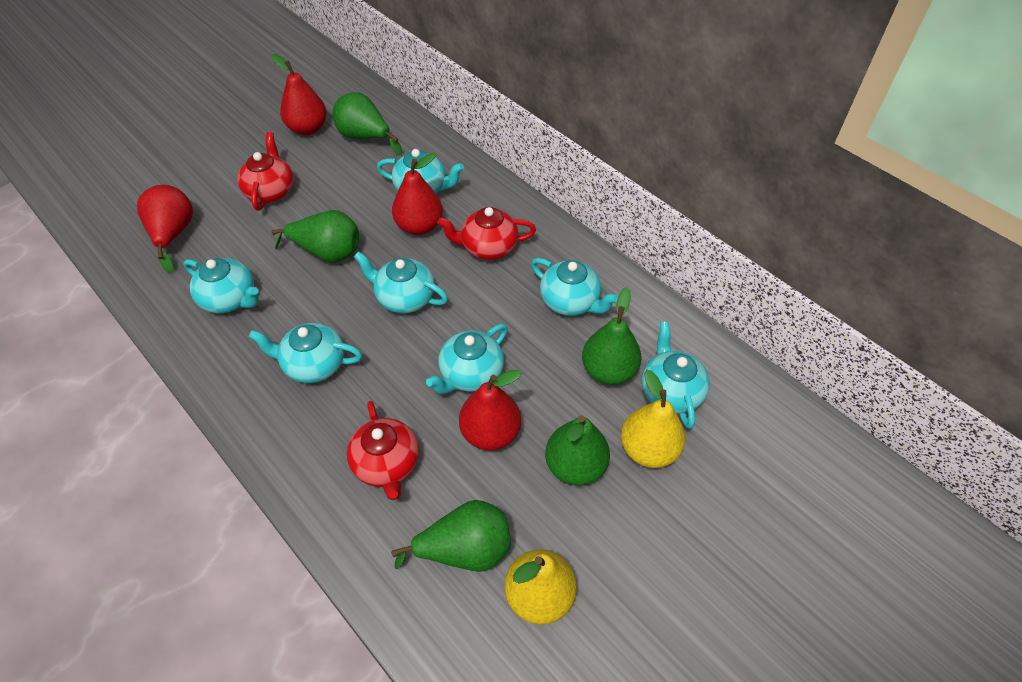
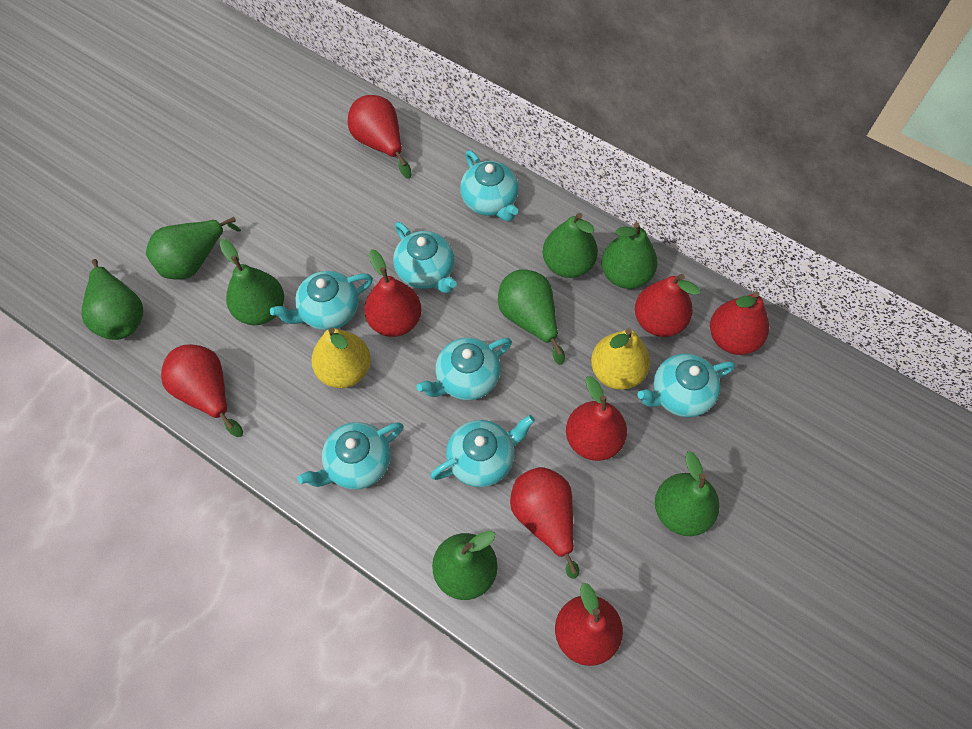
green pear: 5 -> 8
red pear: 4 -> 8
red teapot: 3 -> 0

